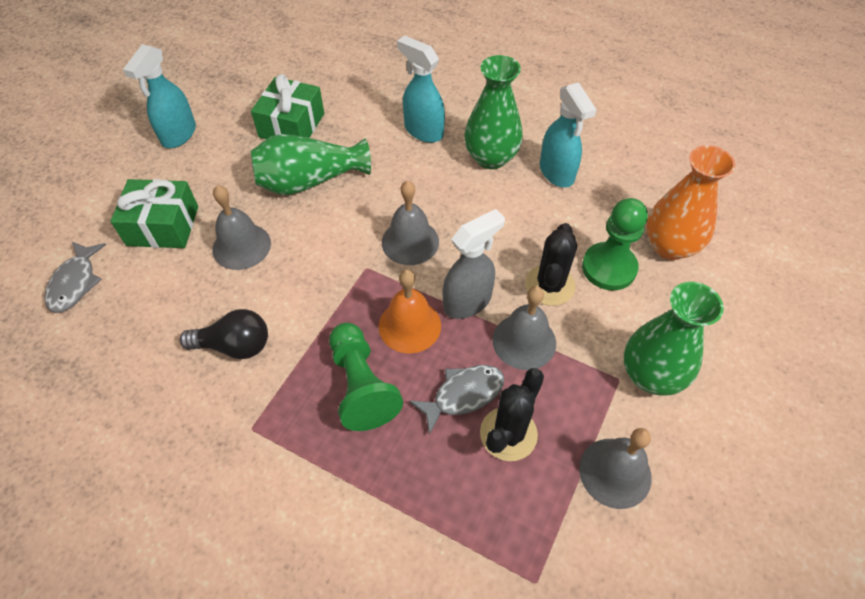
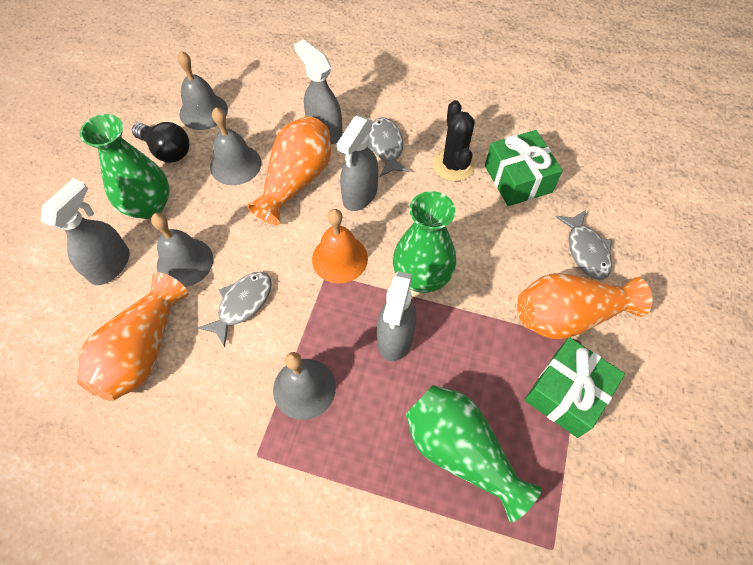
black cactus: 2 -> 1
green pawn: 2 -> 0
grey fish: 2 -> 3
grey spray bottle: 1 -> 4
orange vase: 1 -> 3
turquoise spray bottle: 3 -> 0

